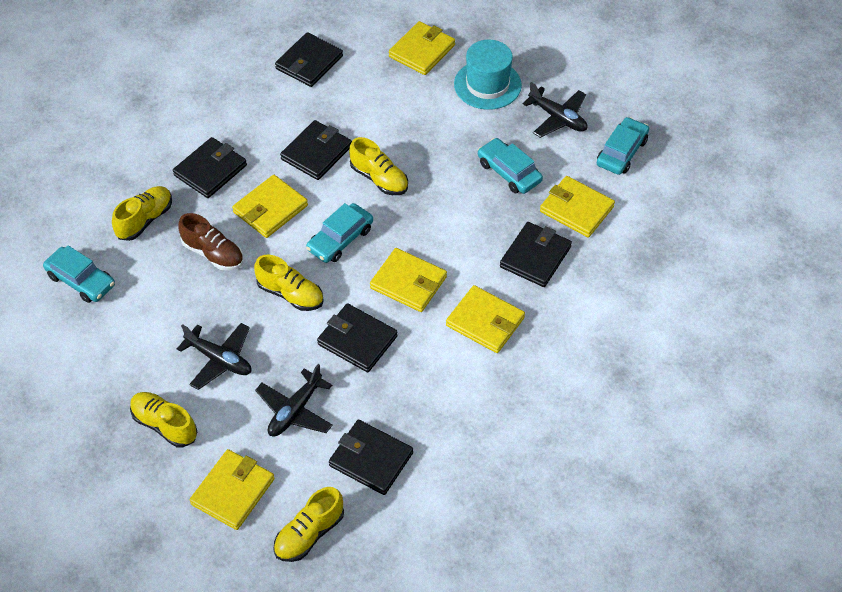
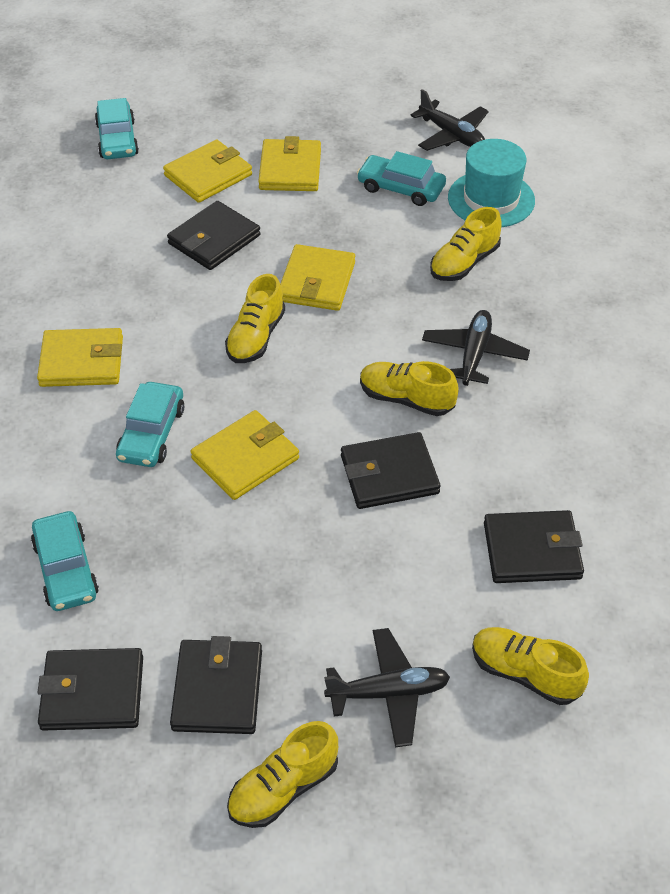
black wallet: 6 -> 5
brown shoe: 1 -> 0
yellow wallet: 6 -> 5

